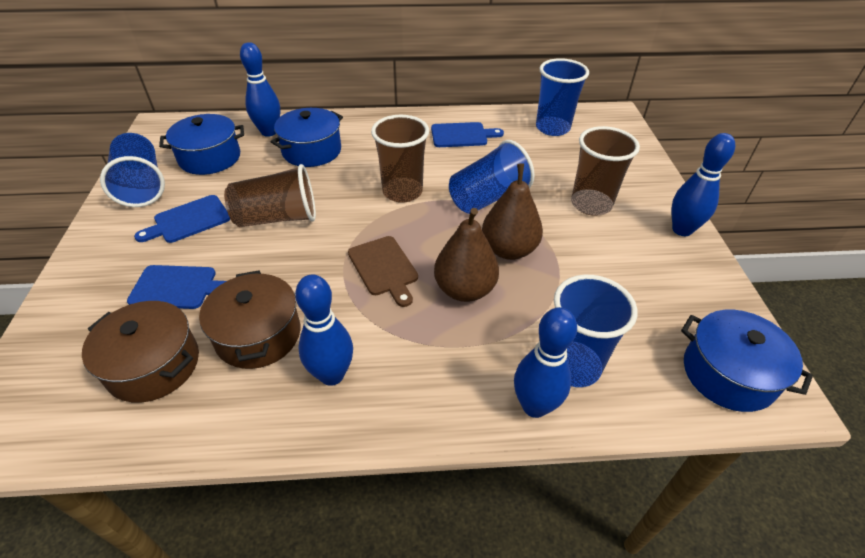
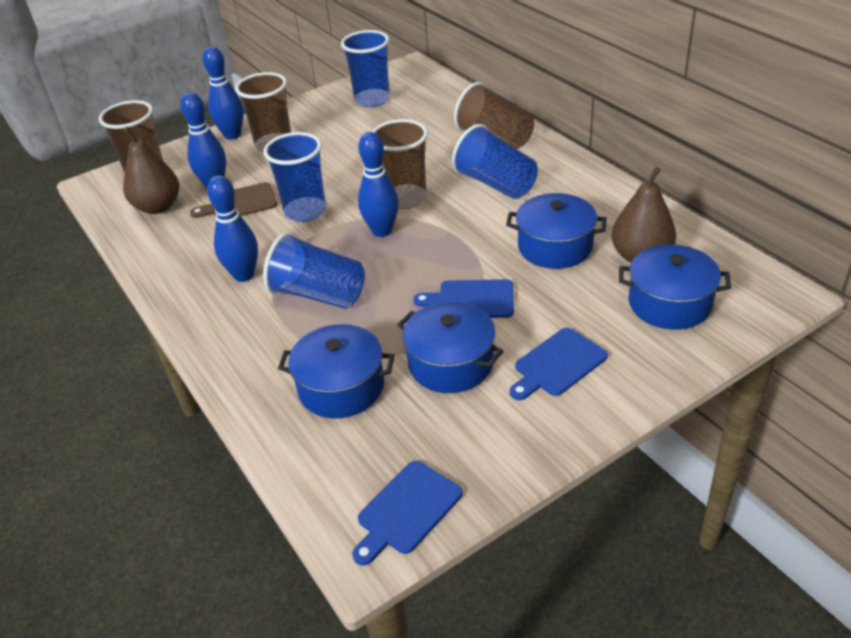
blue pot: 3 -> 4
brown cup: 3 -> 4
brown pot: 2 -> 0

